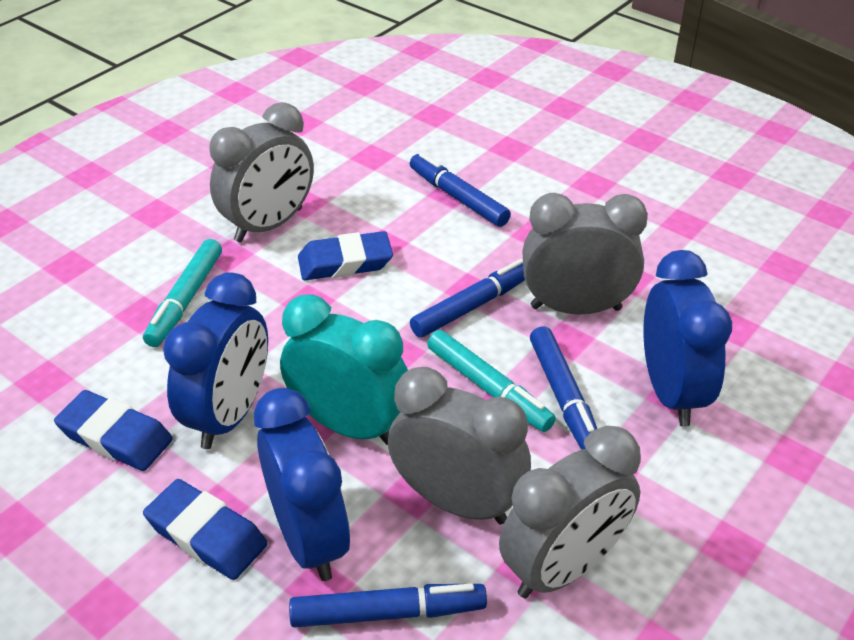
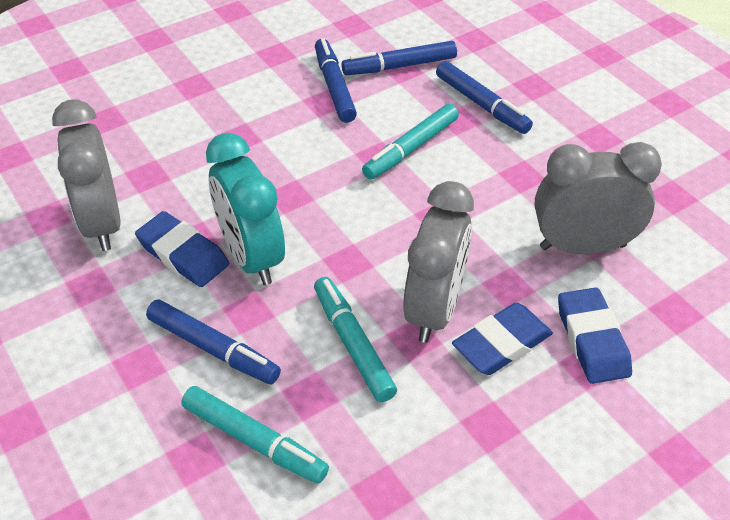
blue clock: 3 -> 0
grey clock: 4 -> 3
turquoise marker: 2 -> 3

